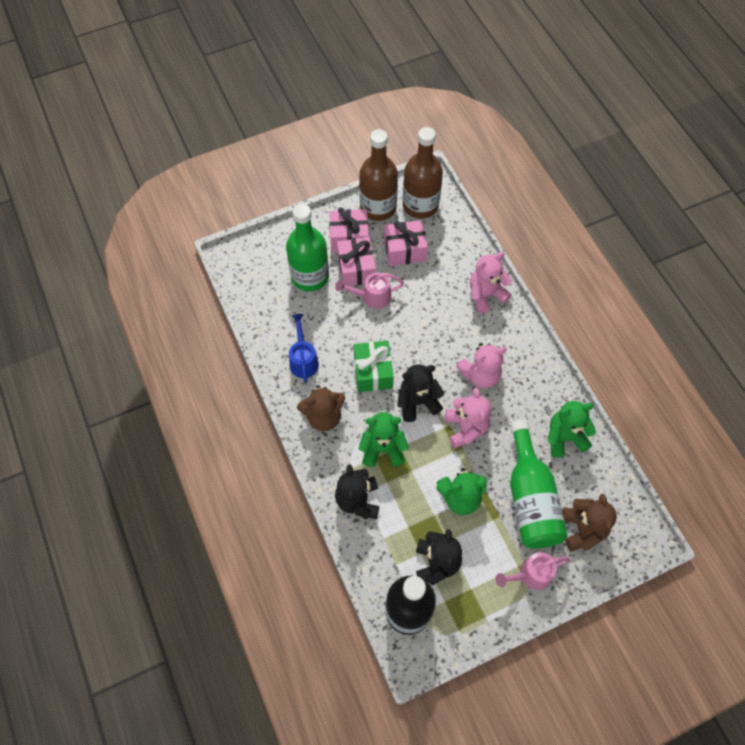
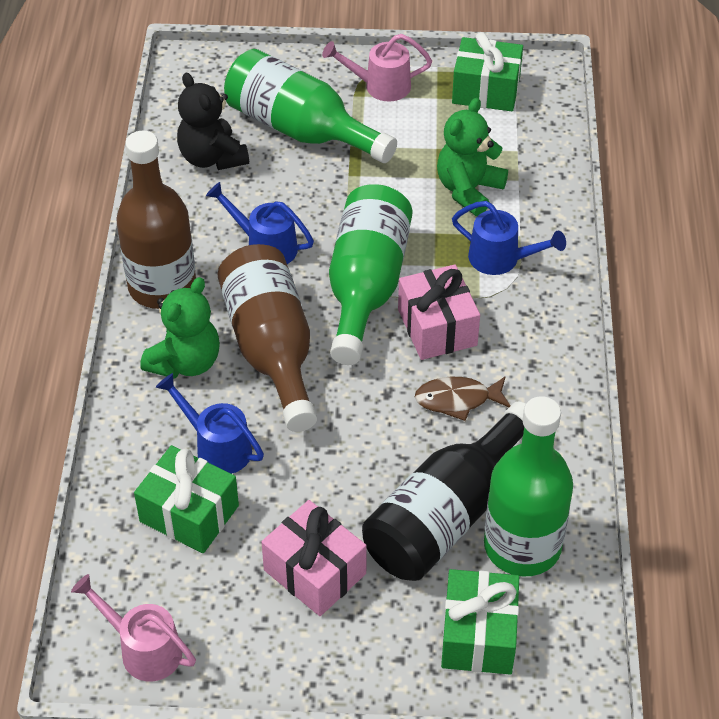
black teddy bear: 3 -> 1
blue watering can: 1 -> 3
brown fish: 0 -> 1
brown teddy bear: 2 -> 0
green bottle: 2 -> 3
green gift: 1 -> 3
green teddy bear: 3 -> 2
pink gift: 3 -> 2
pink teddy bear: 3 -> 0

